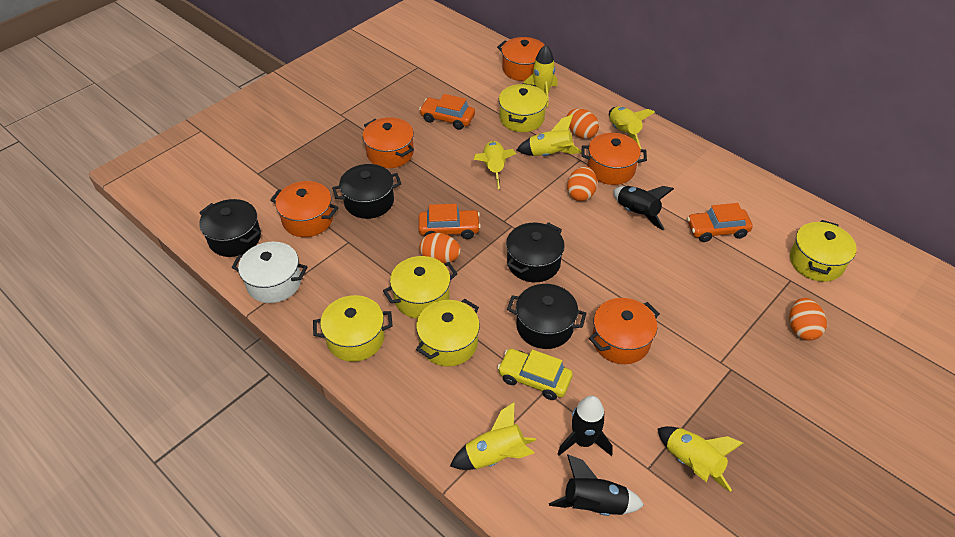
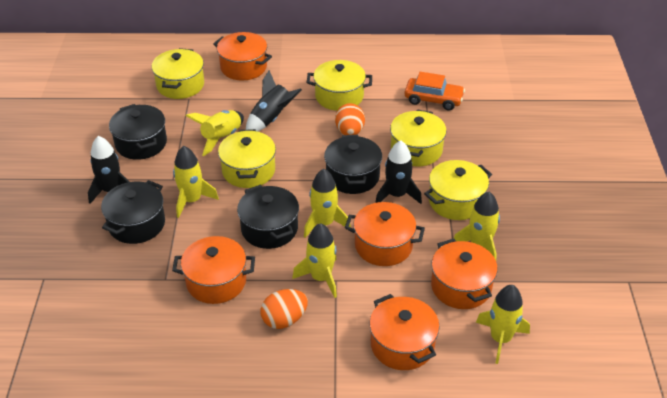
orange car: 3 -> 1
orange egg: 4 -> 2
white pot: 1 -> 0
yellow car: 1 -> 0

